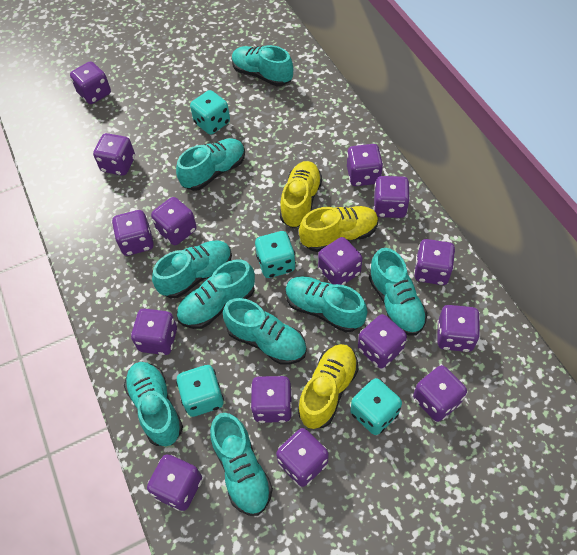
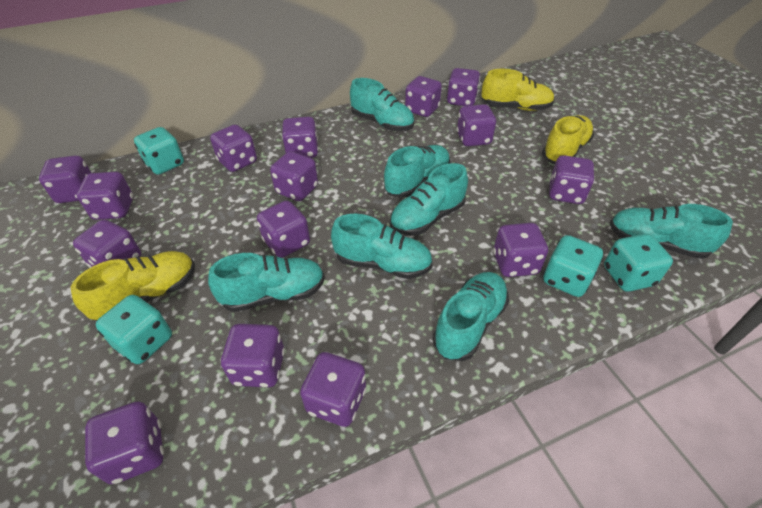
turquoise shoe: 9 -> 7

